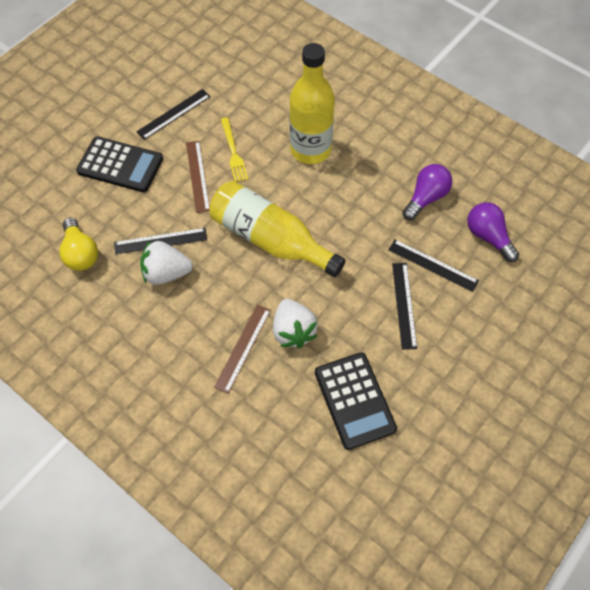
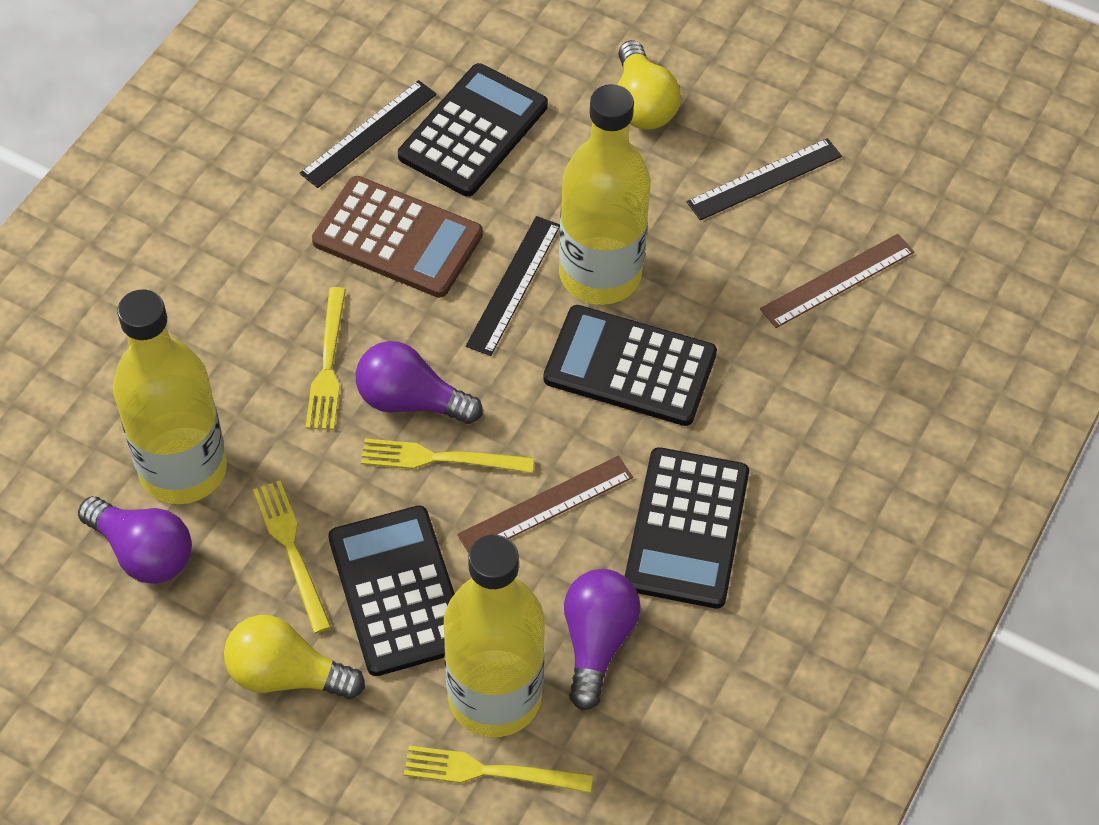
black calculator: 2 -> 4
black ruler: 4 -> 3
brown calculator: 0 -> 1
purple light bulb: 2 -> 3
white strawberry: 2 -> 0
yellow bottle: 2 -> 3
yellow fork: 1 -> 4
yellow light bulb: 1 -> 2

